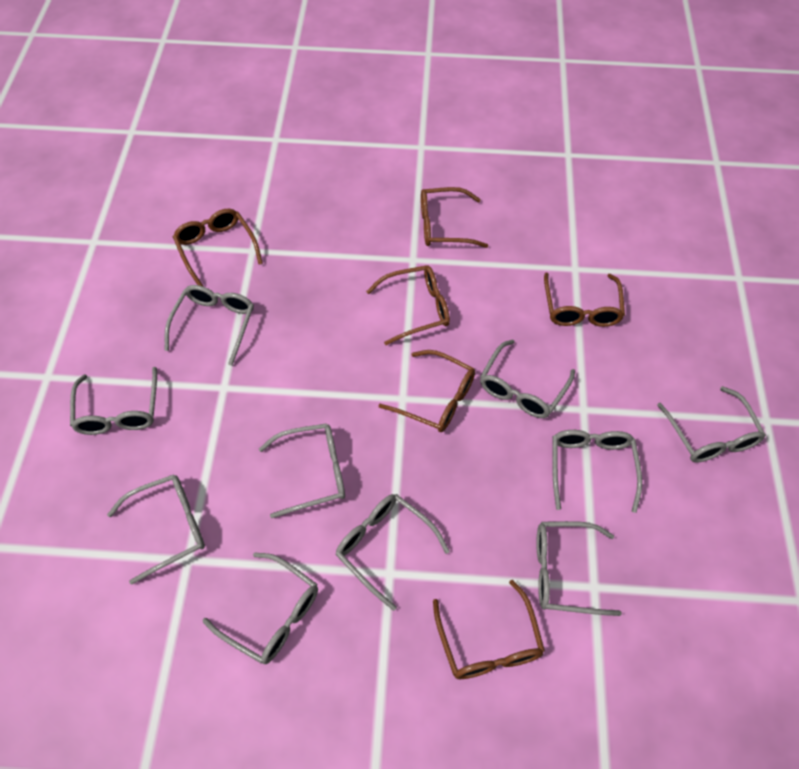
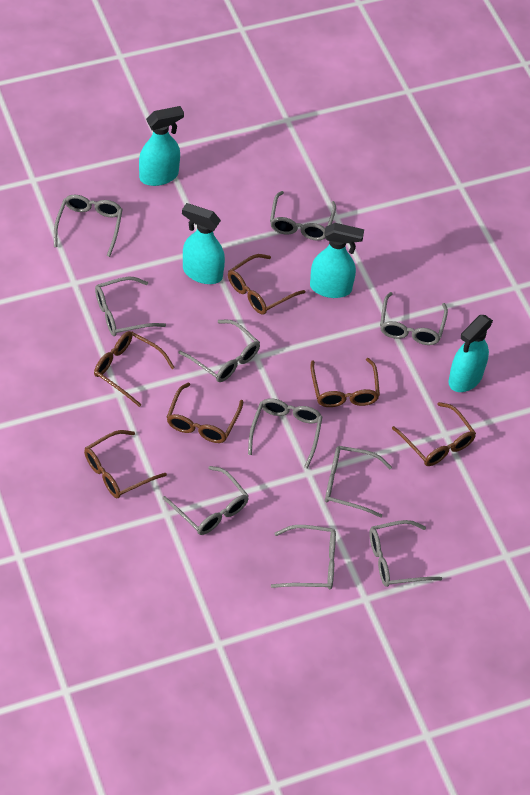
turquoise spray bottle: 0 -> 4

